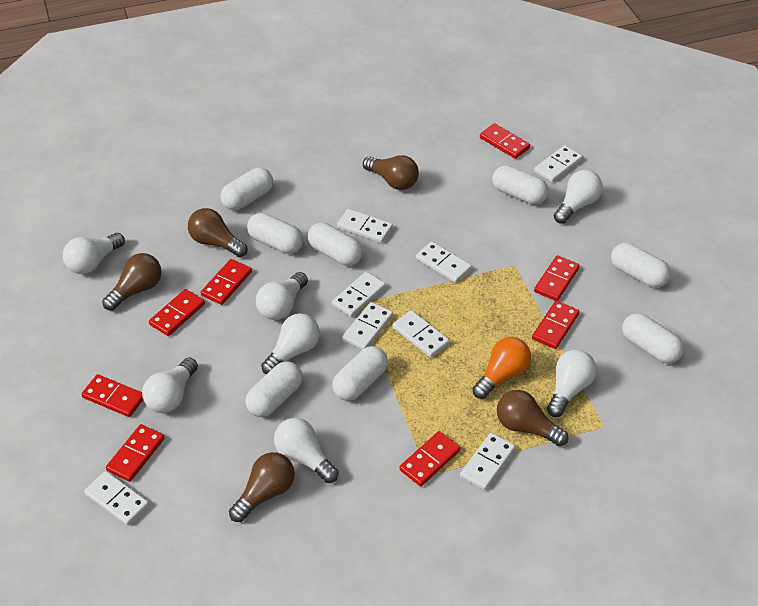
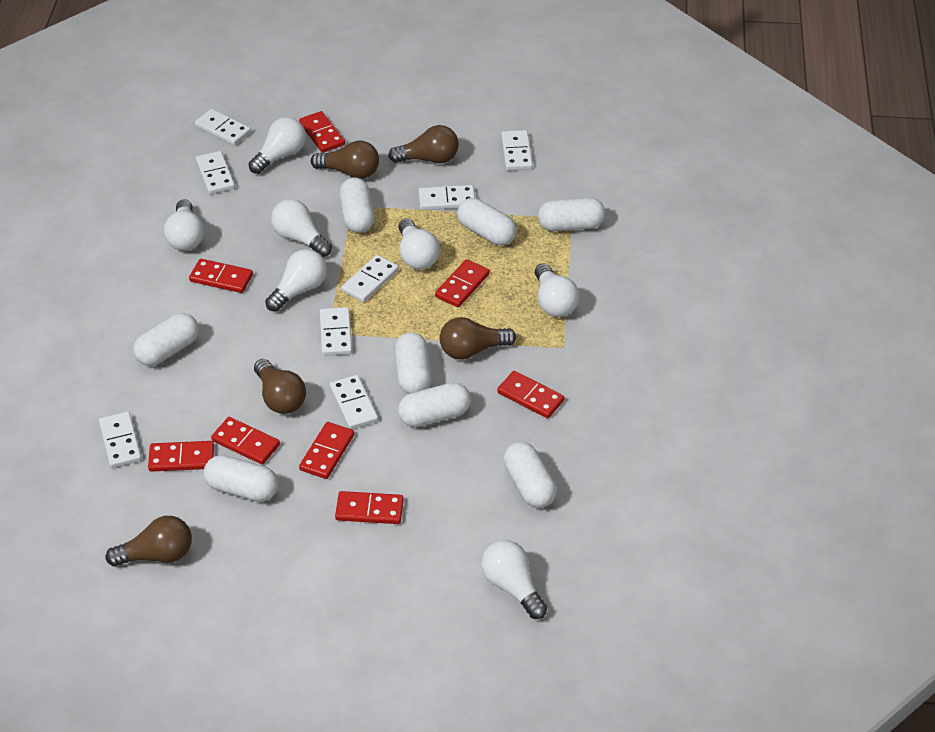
orange light bulb: 1 -> 0

